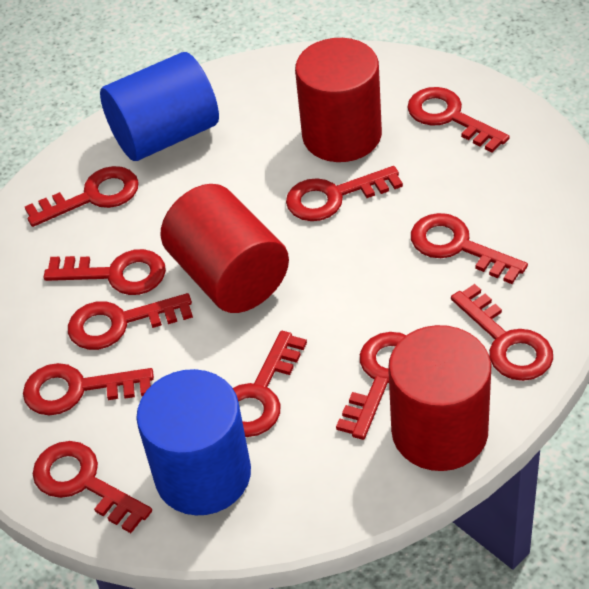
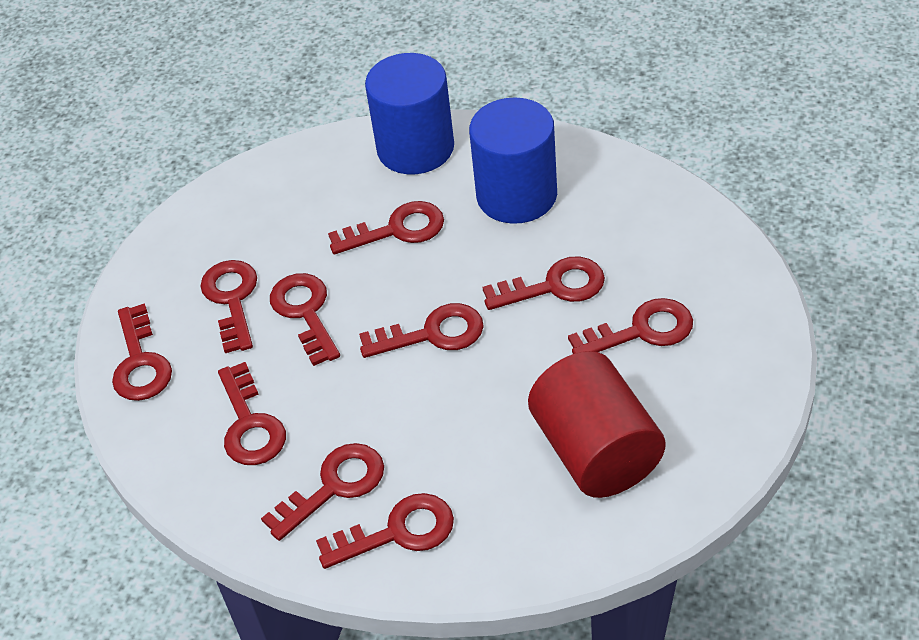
red cylinder: 3 -> 1
red key: 11 -> 10

